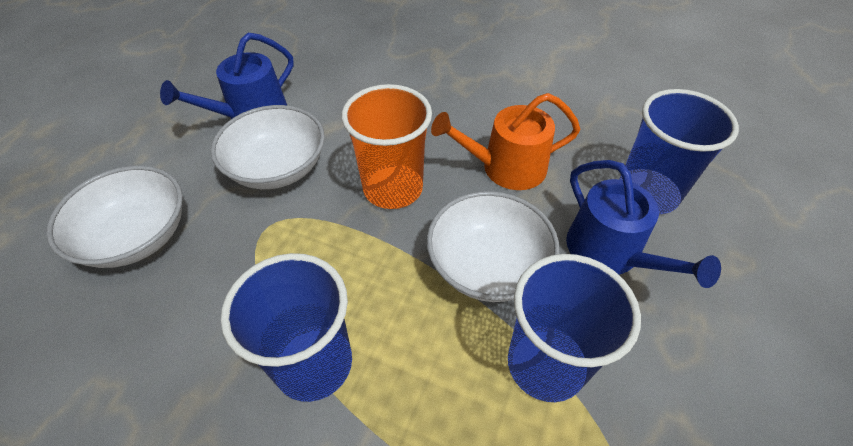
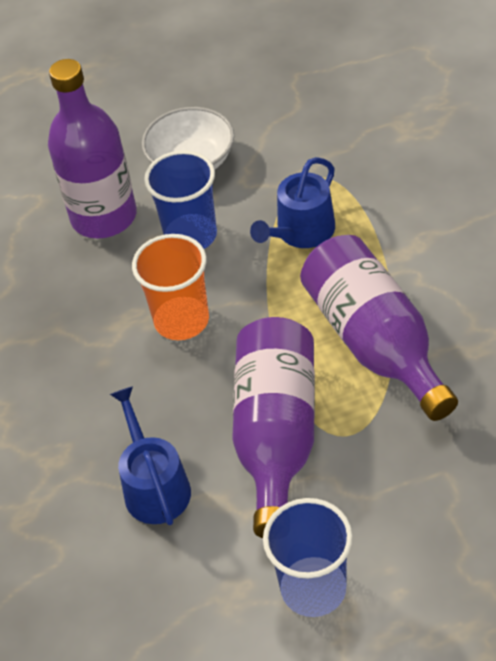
blue cup: 3 -> 2
orange watering can: 1 -> 0
purple bottle: 0 -> 3
white bowl: 3 -> 1

